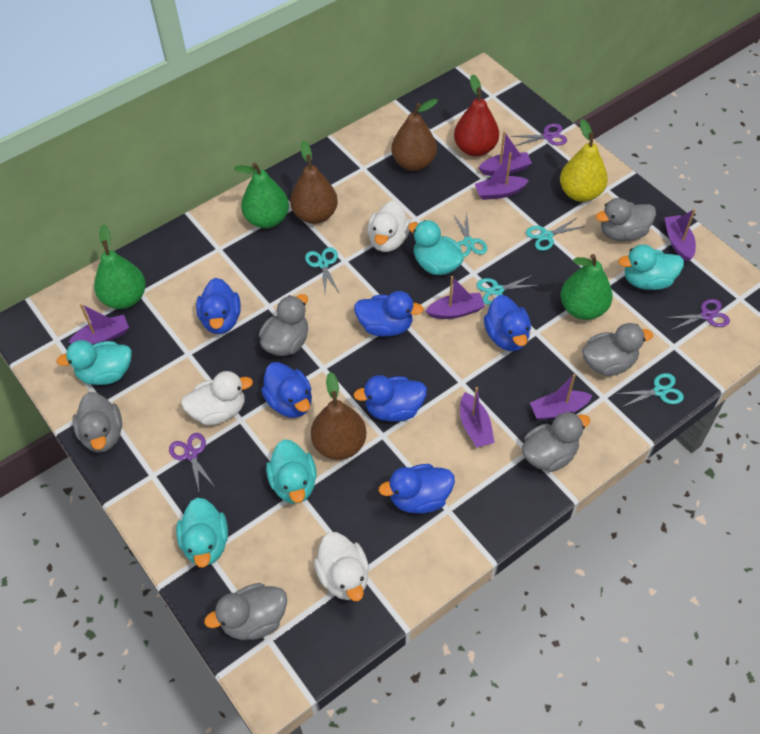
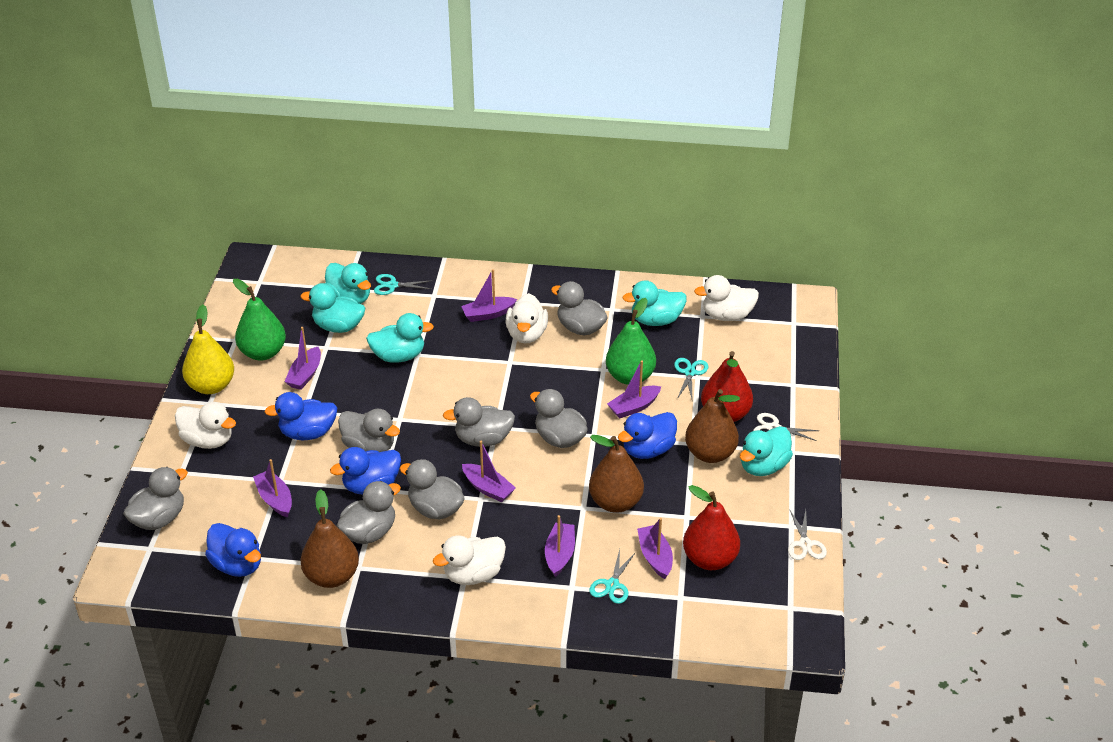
blue duck: 6 -> 4
green pear: 3 -> 2
grey duck: 6 -> 7
purple scissors: 3 -> 0
red pear: 1 -> 2
turquoise scissors: 5 -> 3
white duck: 3 -> 4
white scissors: 0 -> 2

